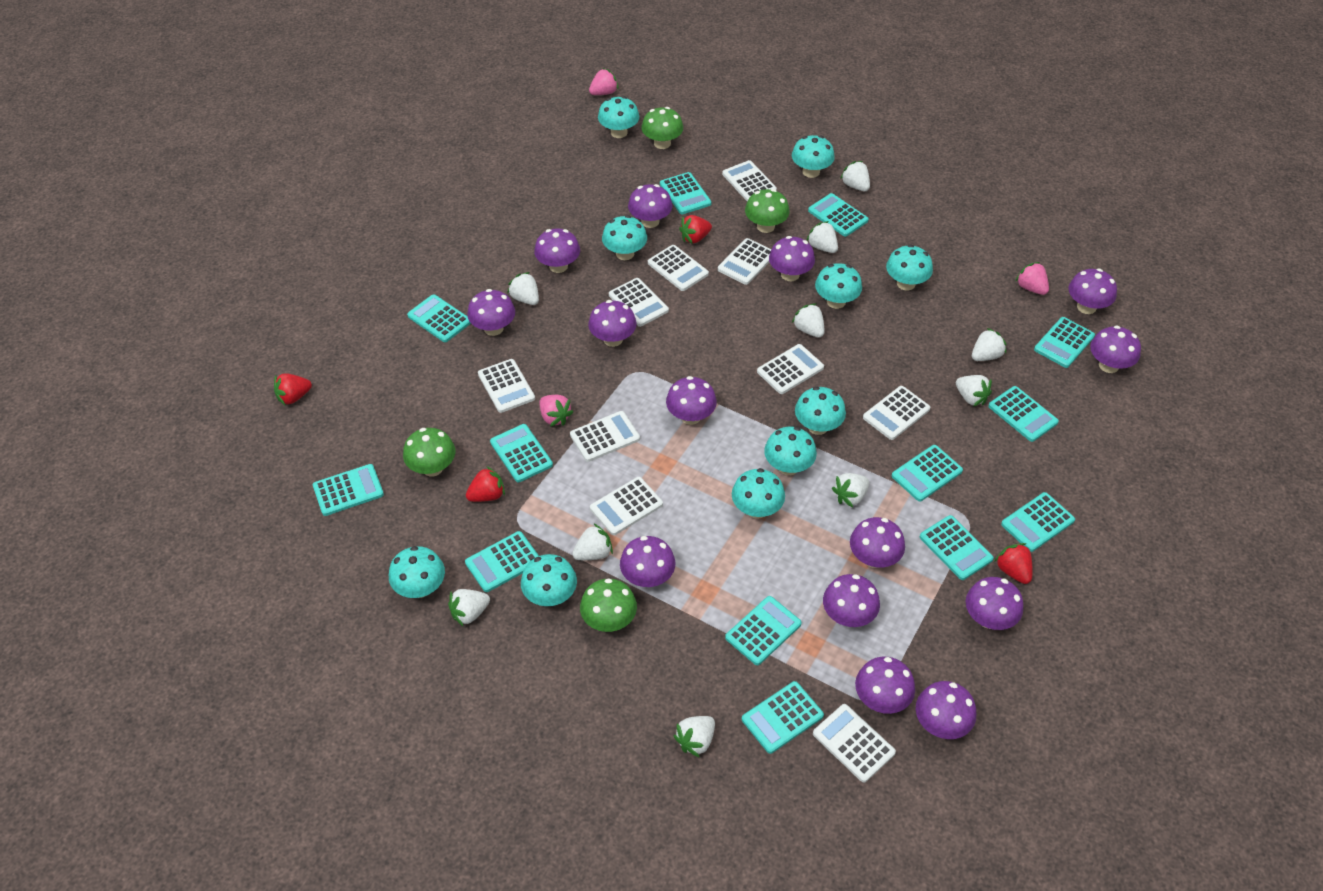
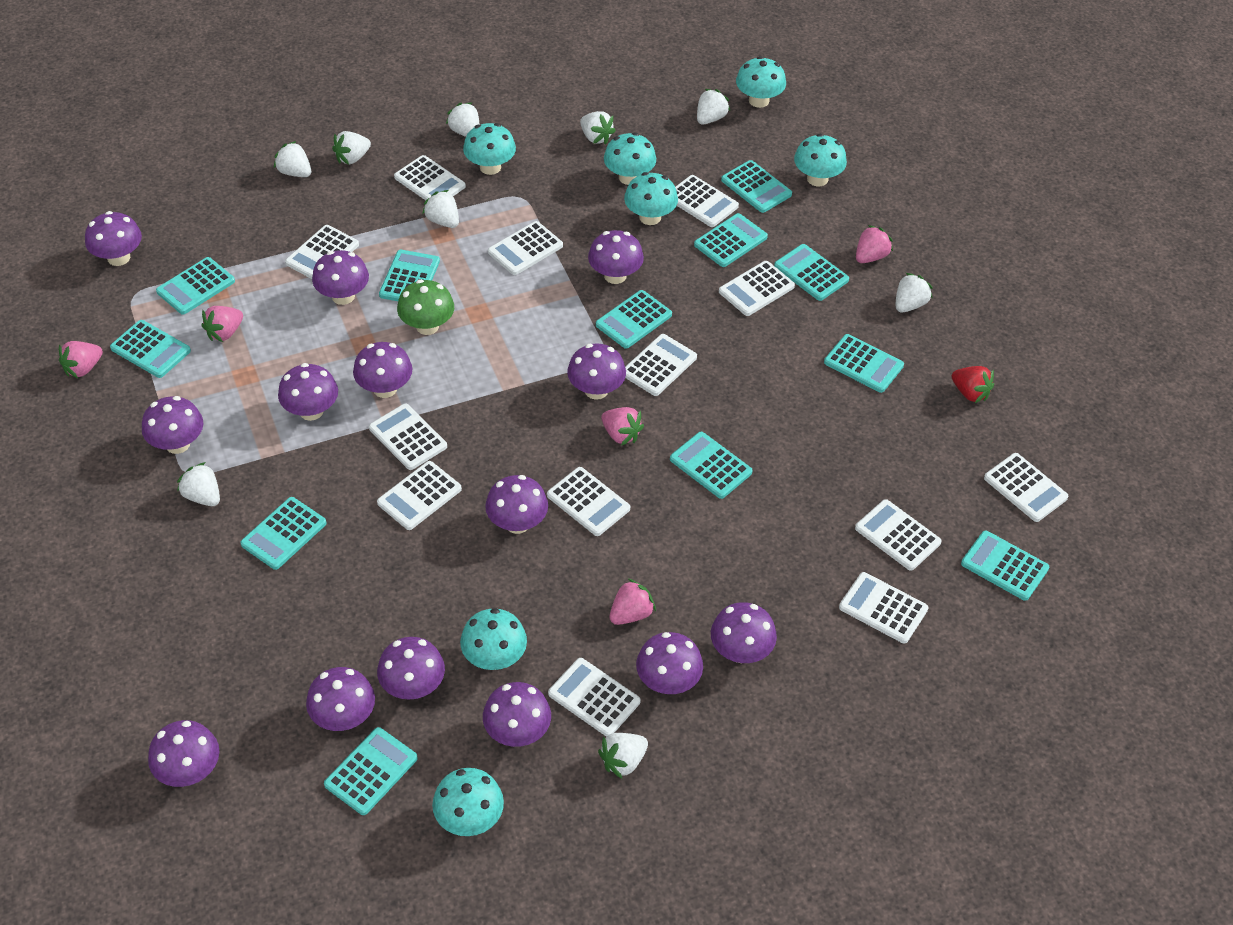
green mushroom: 4 -> 1
pink strawberry: 3 -> 5
red strawberry: 4 -> 1
turquoise calculator: 13 -> 12
turquoise mushroom: 10 -> 7
white calculator: 10 -> 13
white strawberry: 10 -> 9

